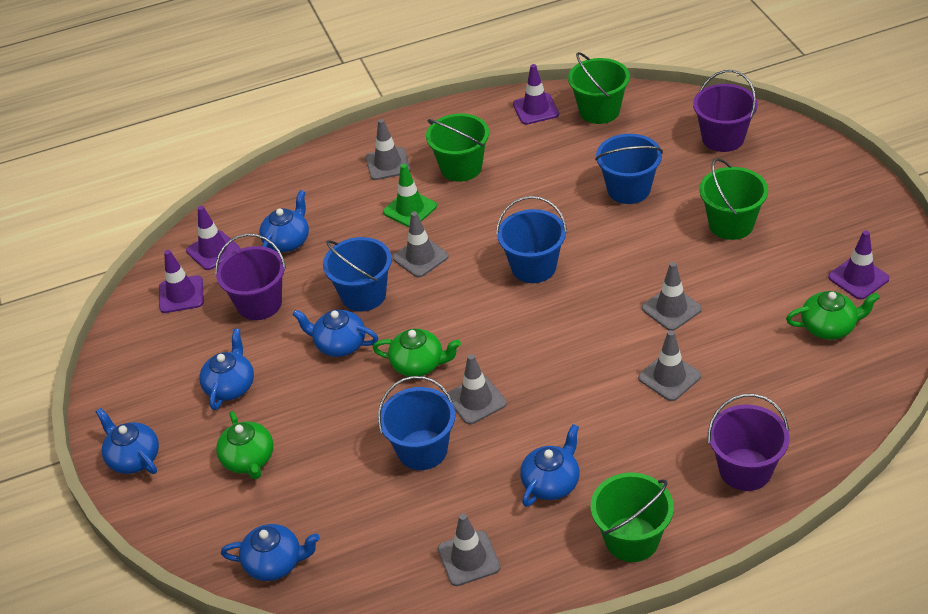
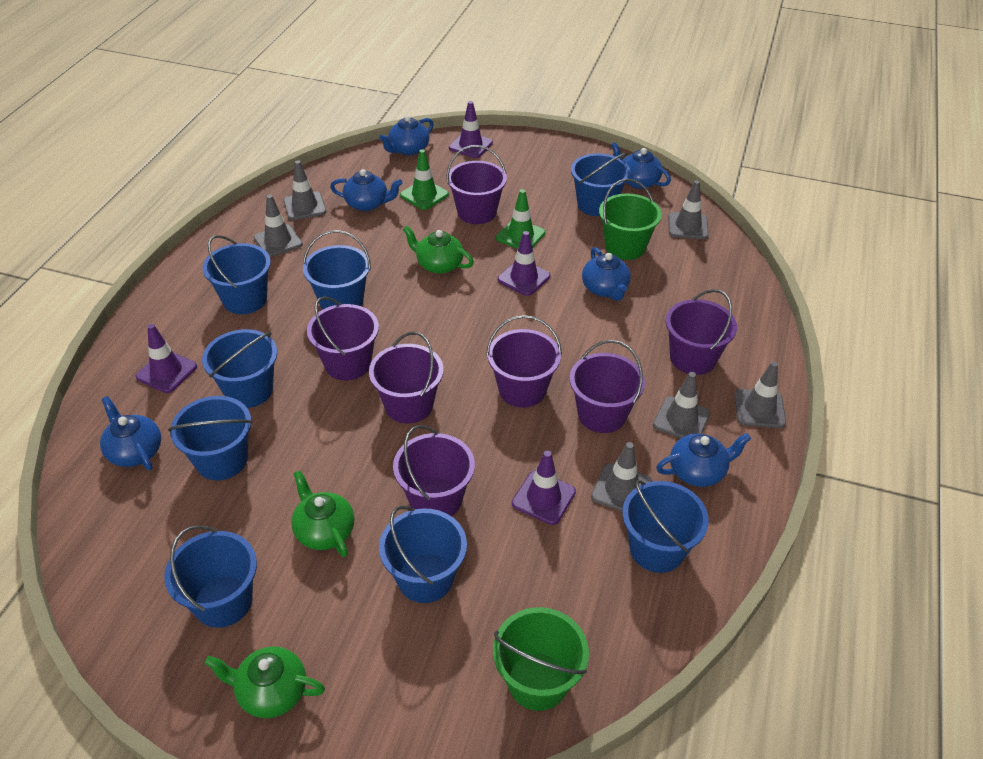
blue bucket: 4 -> 8
green bucket: 4 -> 2
green traffic cone: 1 -> 2
purple bucket: 3 -> 7

